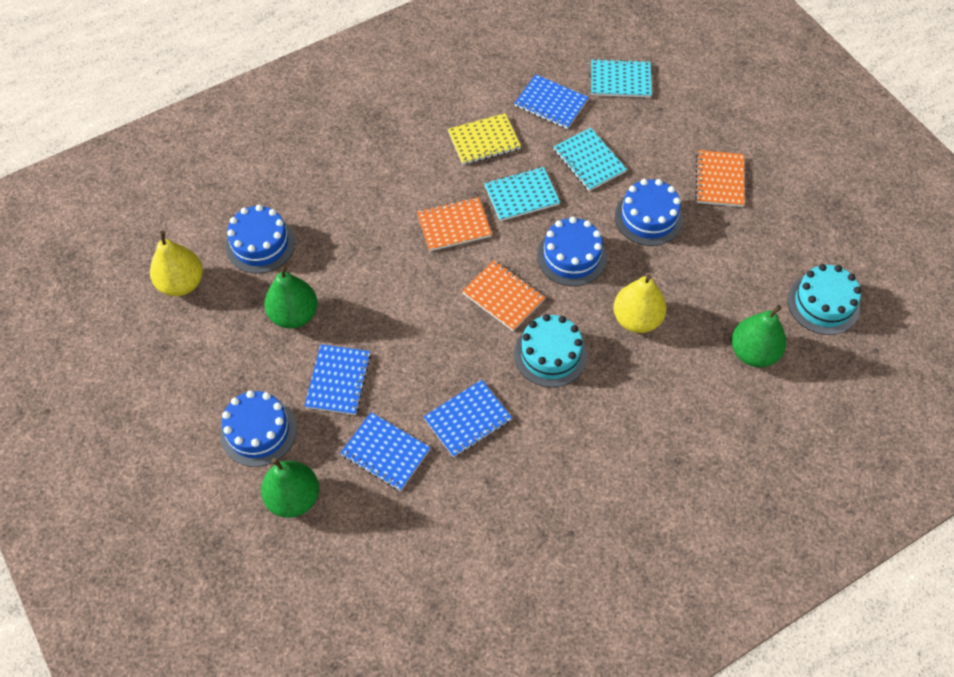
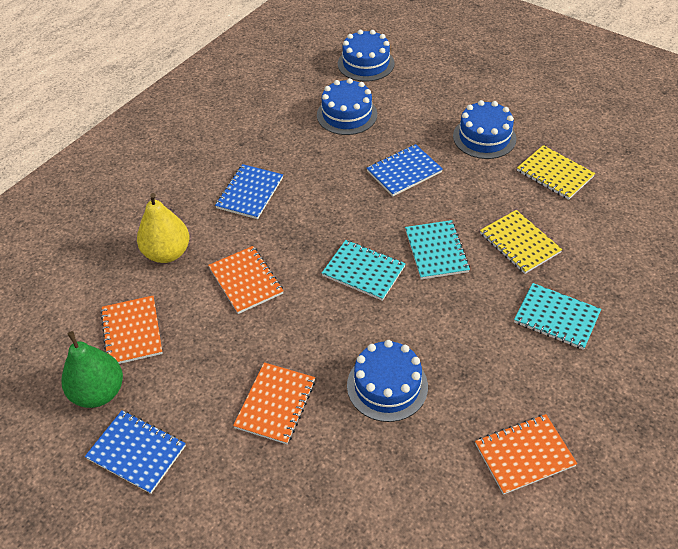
blue notebook: 4 -> 3
green pear: 3 -> 1
orange notebook: 3 -> 4
turquoise cake: 2 -> 0
yellow notebook: 1 -> 2
yellow pear: 2 -> 1

